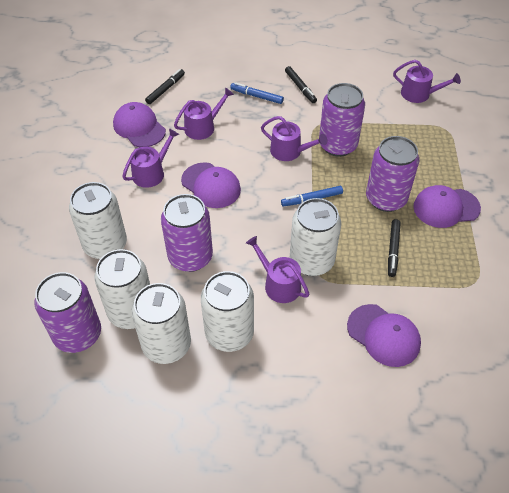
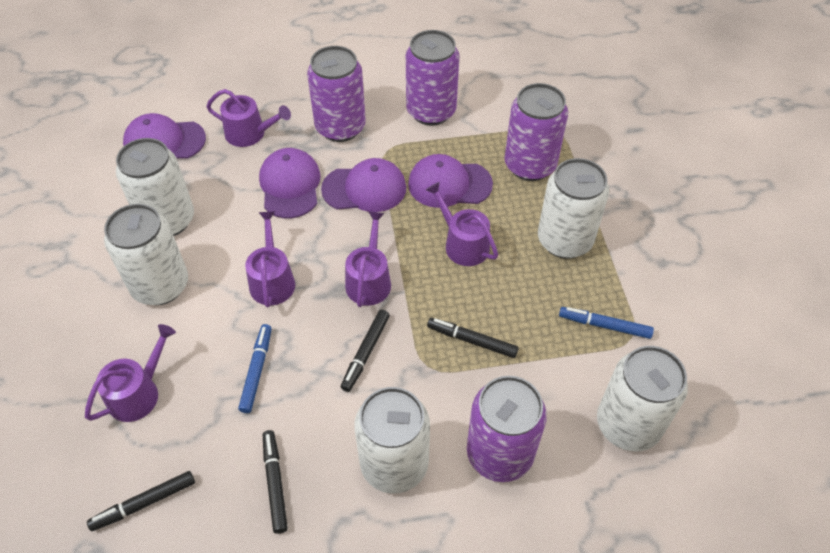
black marker: 3 -> 4

